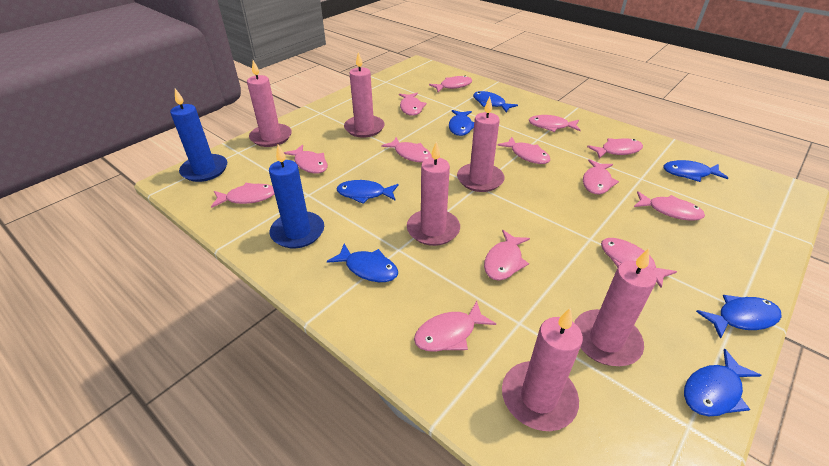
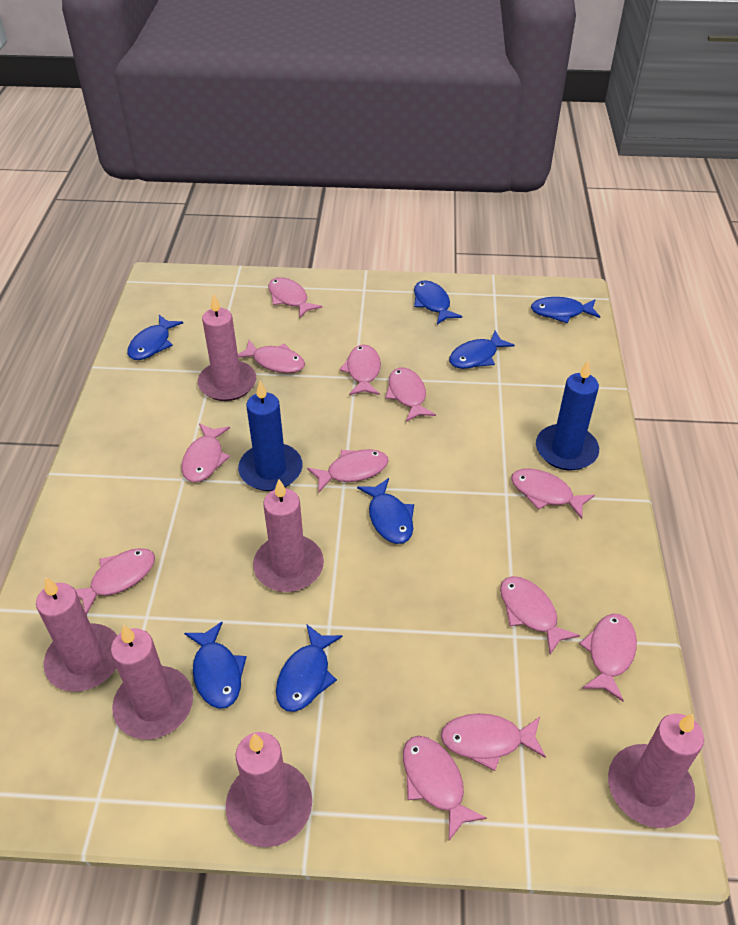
pink fish: 13 -> 12

